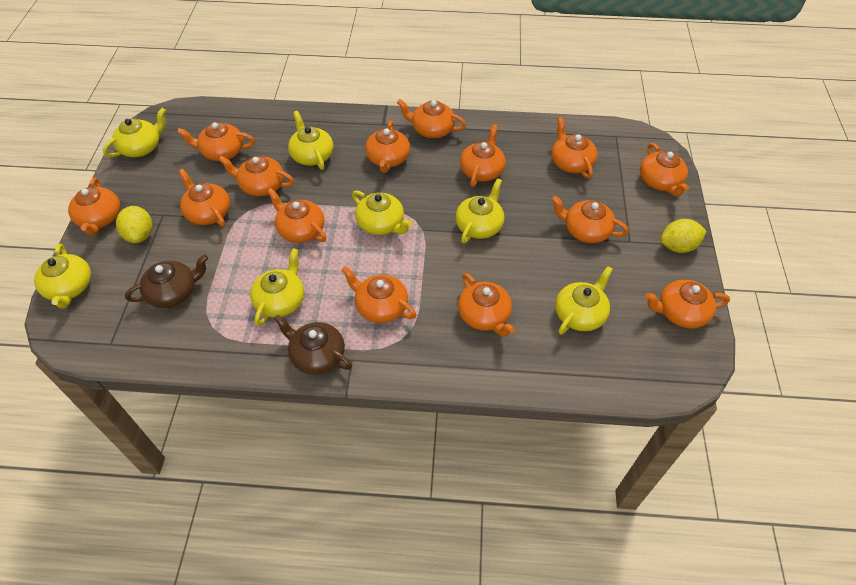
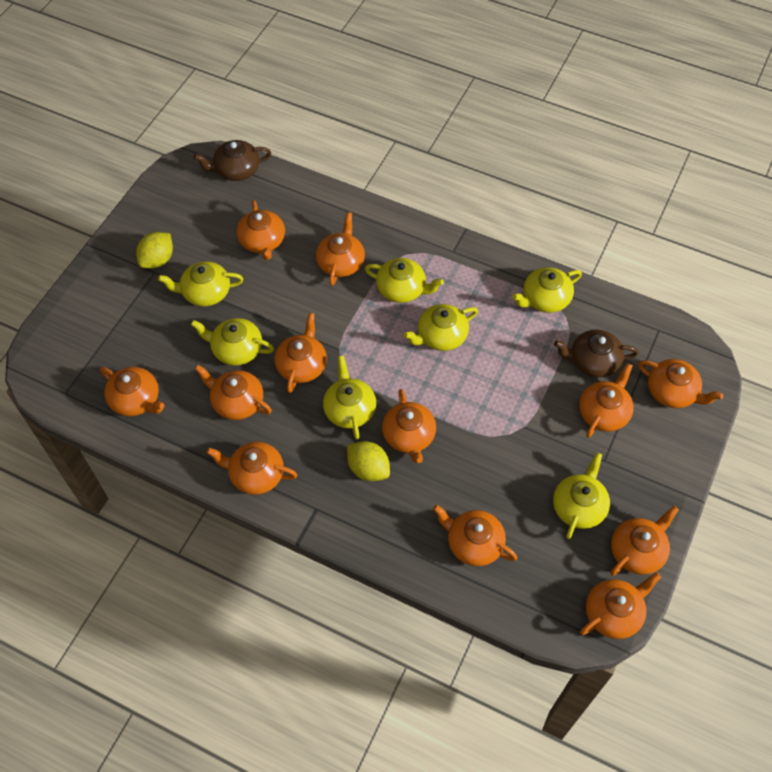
orange teapot: 14 -> 12

